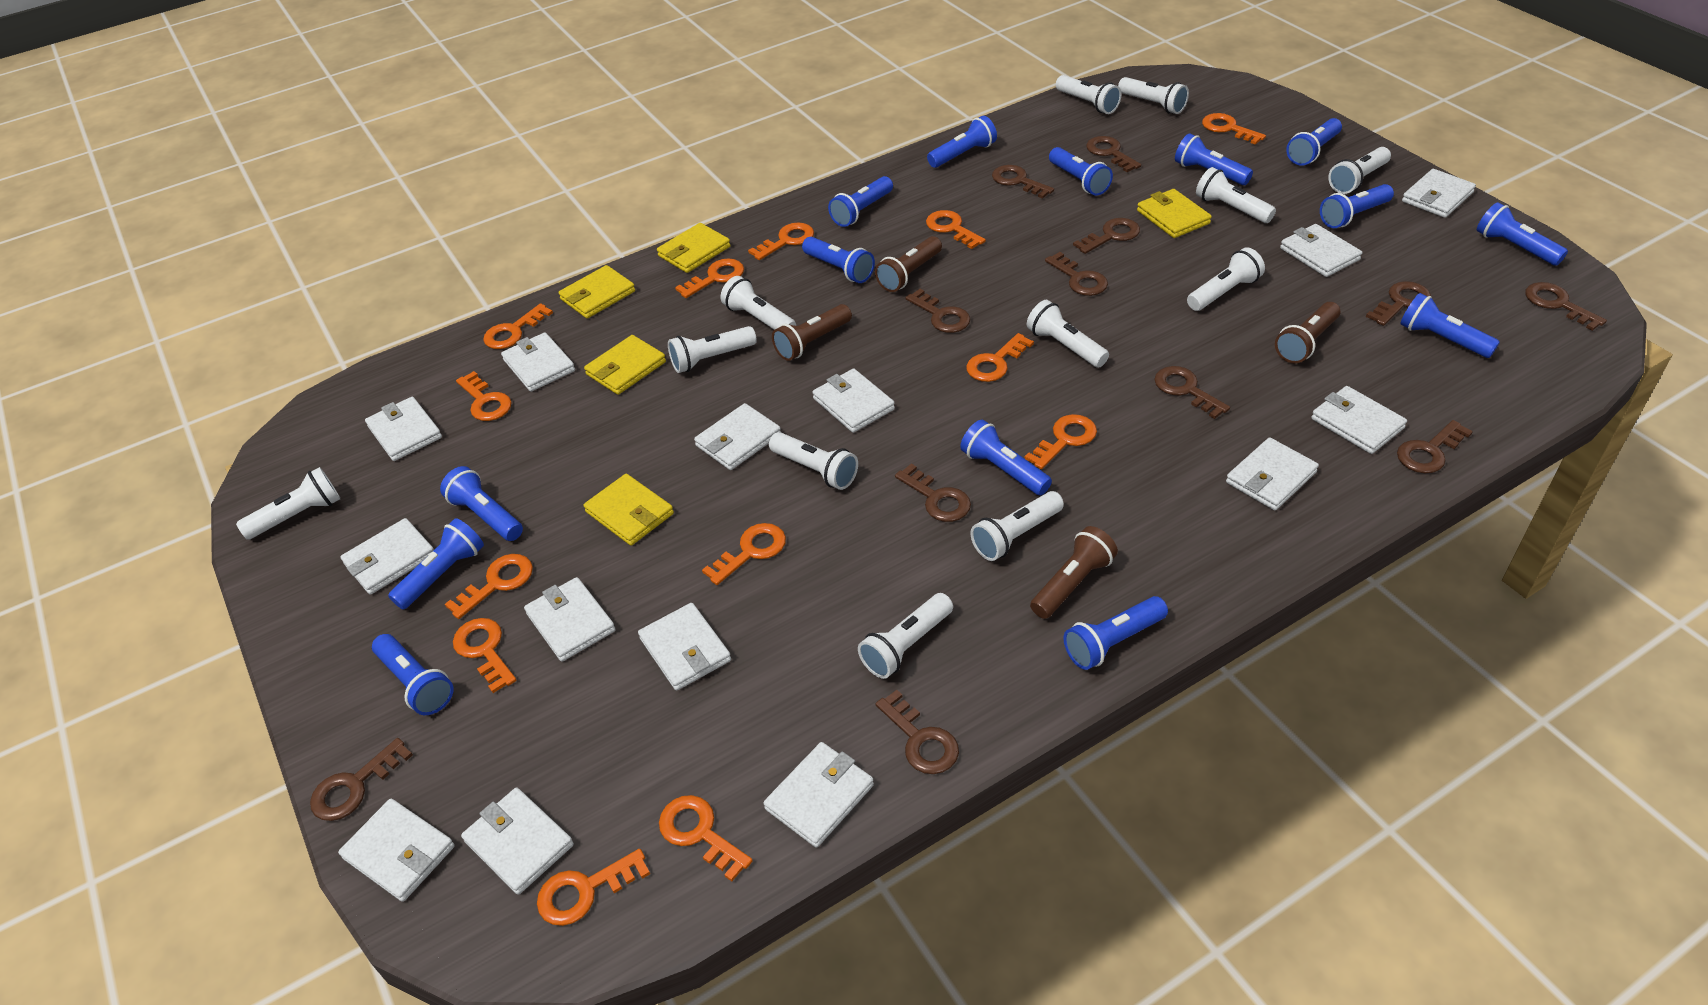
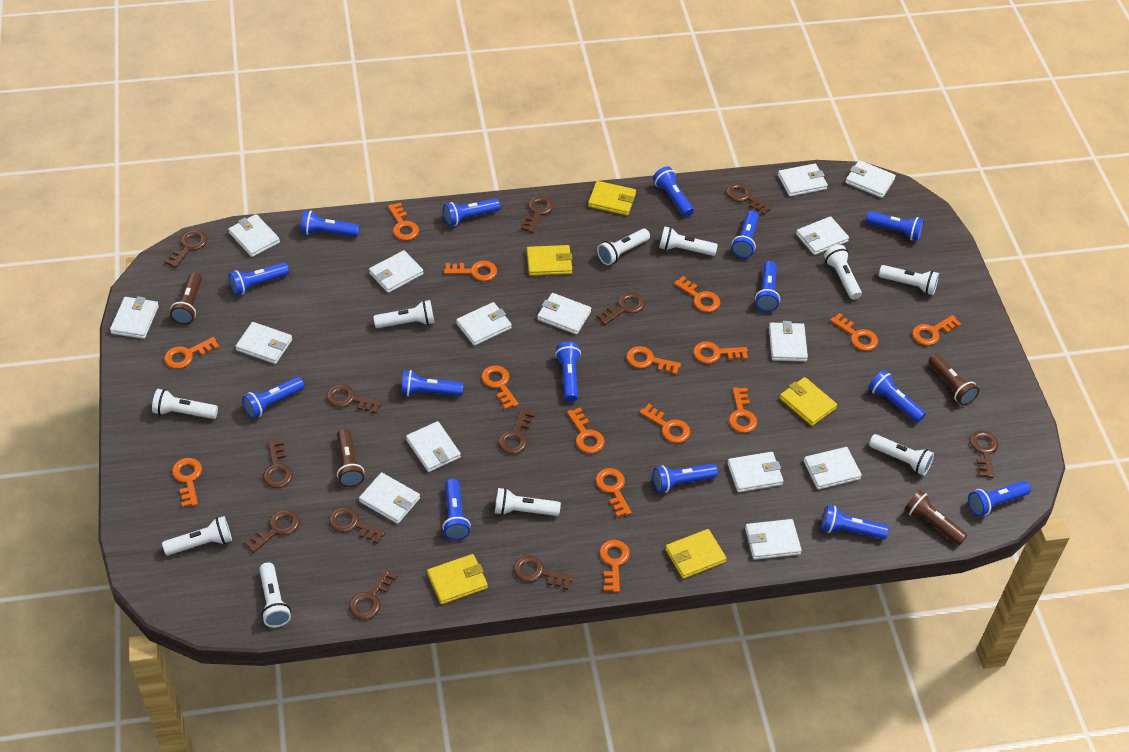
blue flashlight: 14 -> 15
orange key: 13 -> 15
white flashlight: 12 -> 10
white wallet: 14 -> 15

